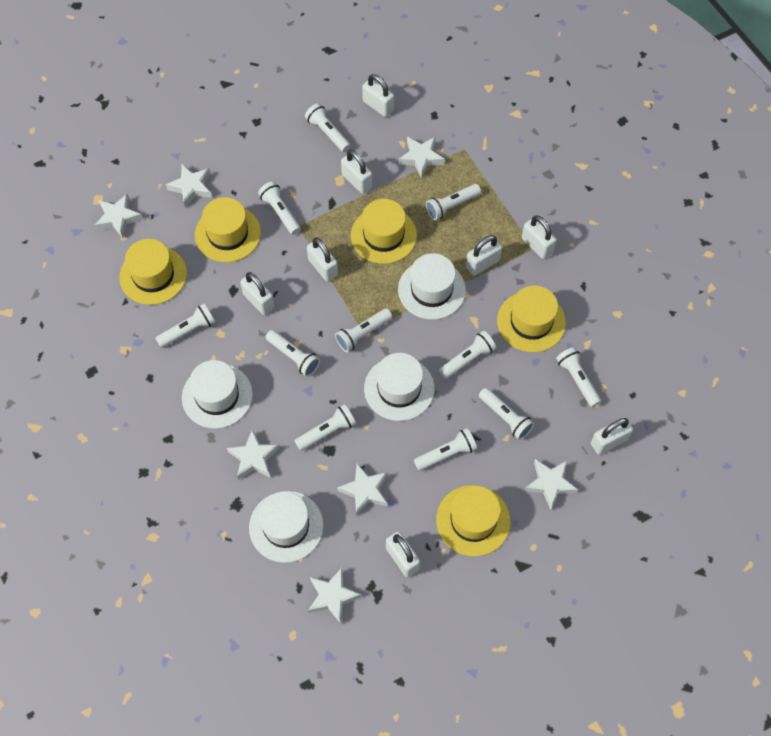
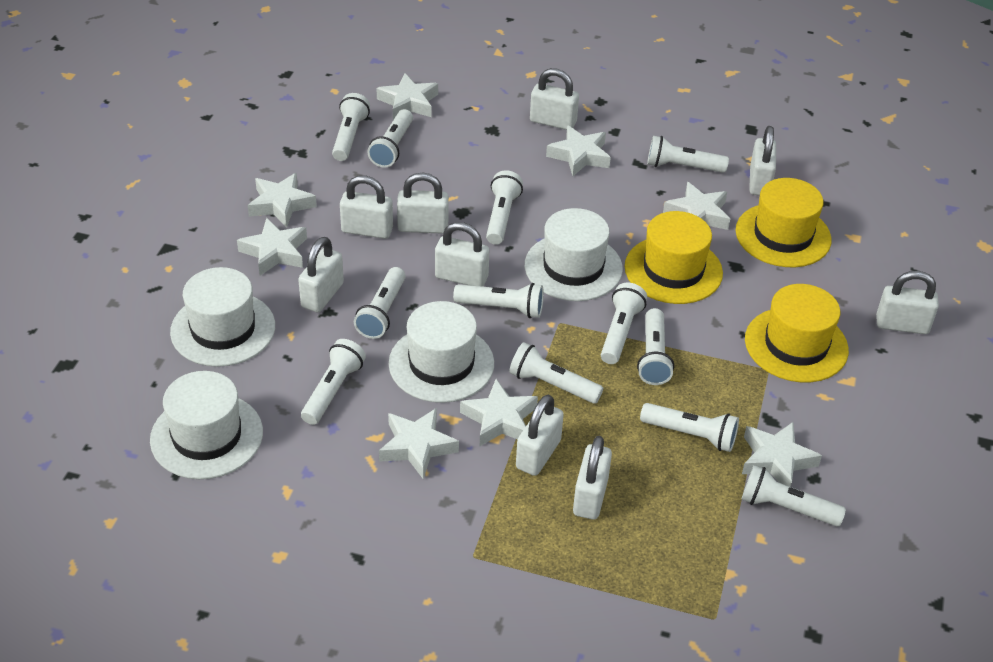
white flashlight: 11 -> 12
white padlock: 8 -> 9
white star: 7 -> 8
yellow hat: 5 -> 3

